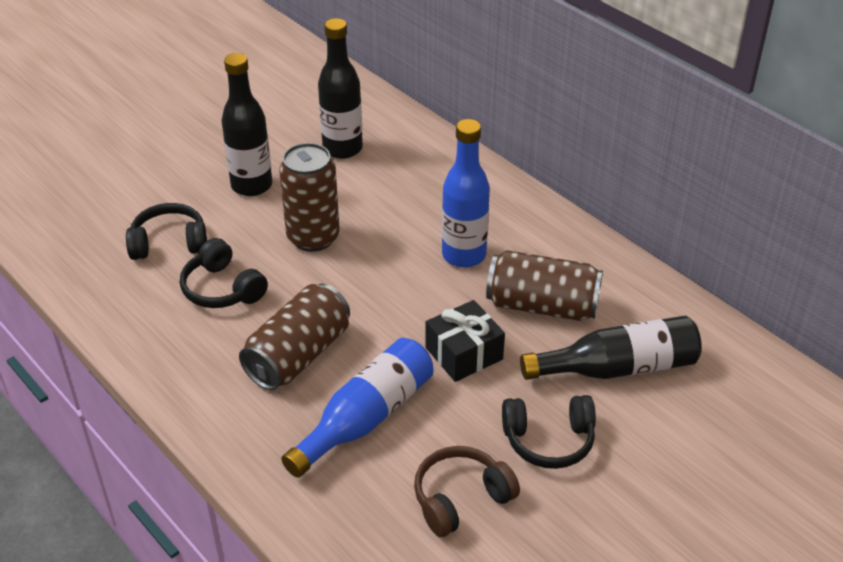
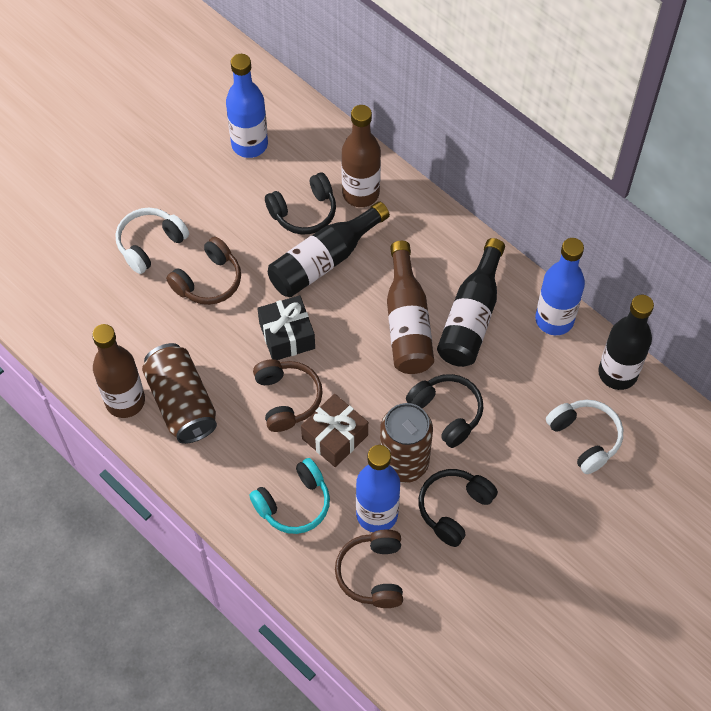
blue bottle: 2 -> 3
brown bottle: 0 -> 3
brown can: 3 -> 2
brown gift: 0 -> 1
brown headphones: 1 -> 3
turquoise headphones: 0 -> 1
white headphones: 0 -> 2

